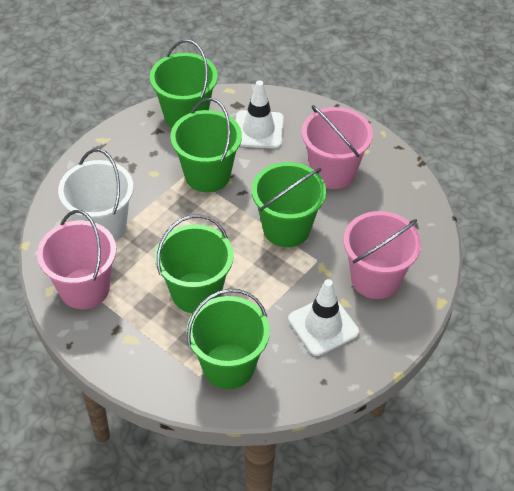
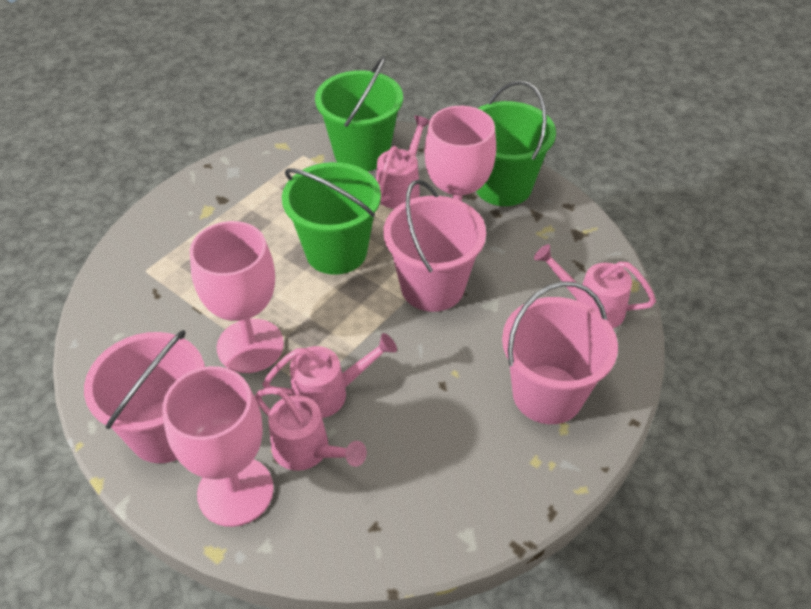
green bucket: 5 -> 3
pink goblet: 0 -> 3
pink watering can: 0 -> 4
white bucket: 1 -> 0
white traffic cone: 2 -> 0

